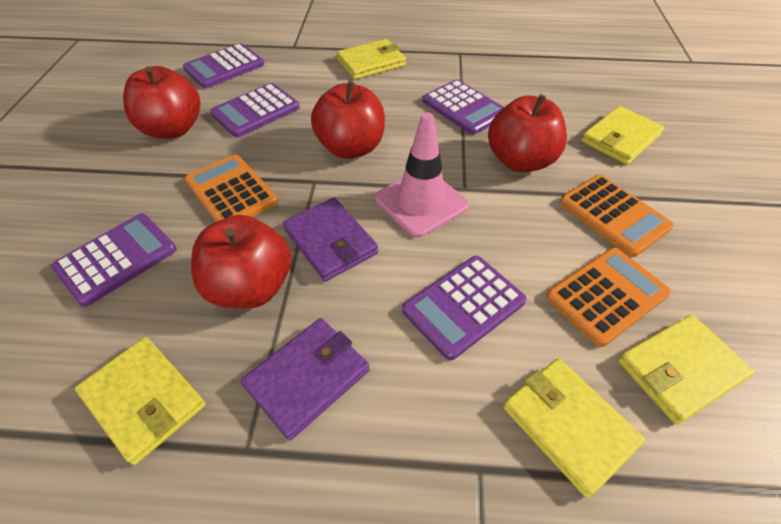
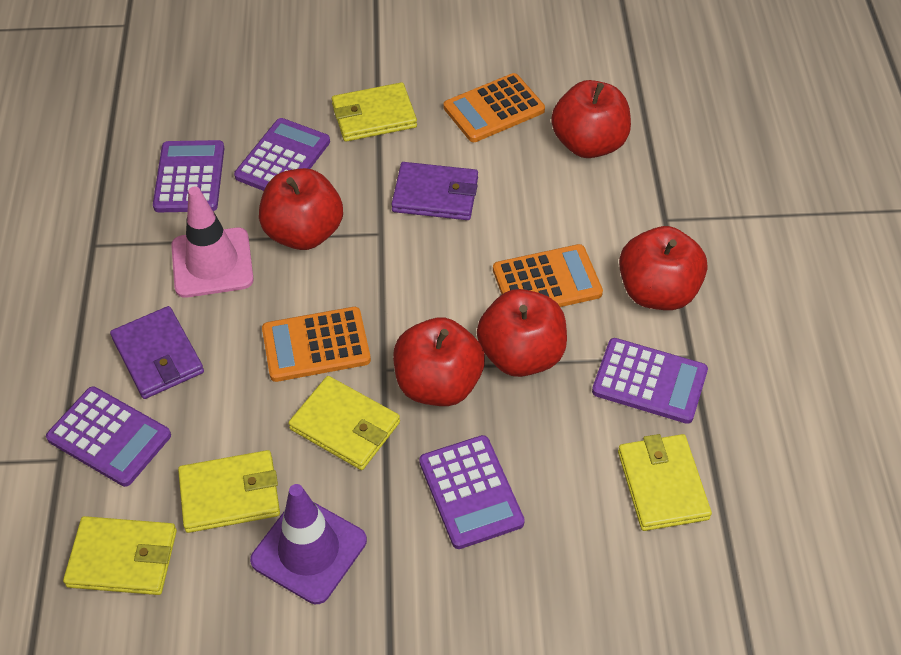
purple traffic cone: 0 -> 1
red apple: 4 -> 5

